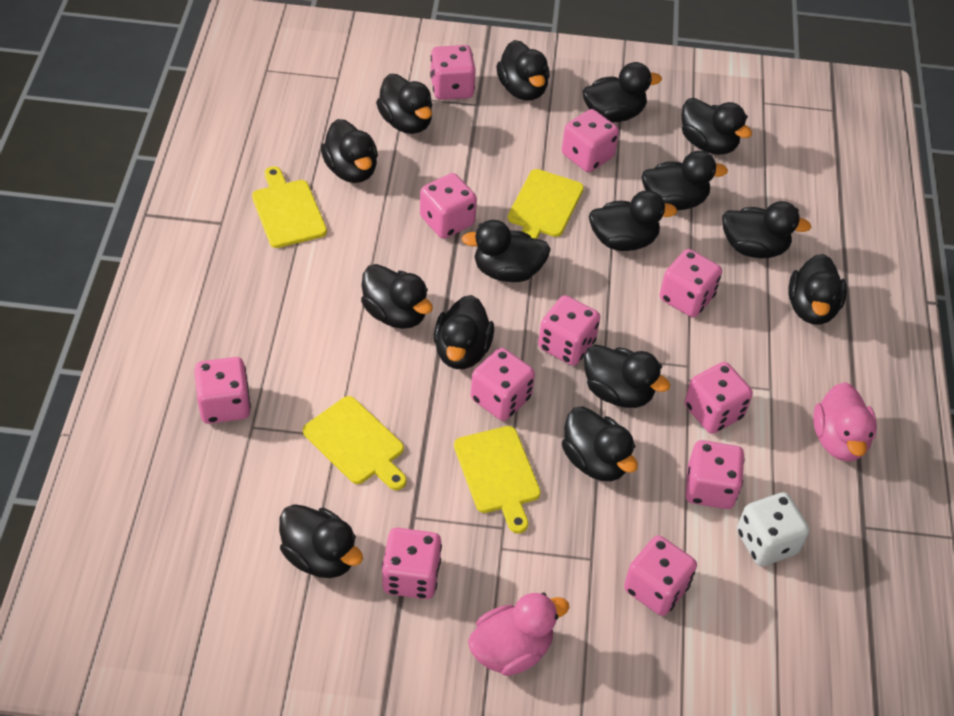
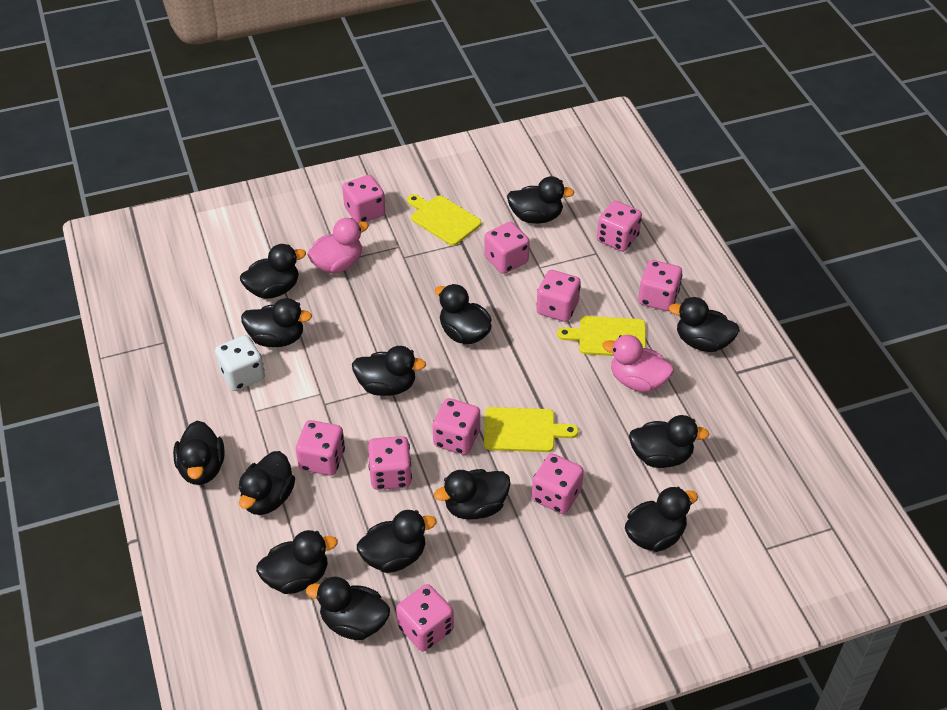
black duck: 15 -> 14
pink dice: 11 -> 10
yellow cutting board: 4 -> 3

